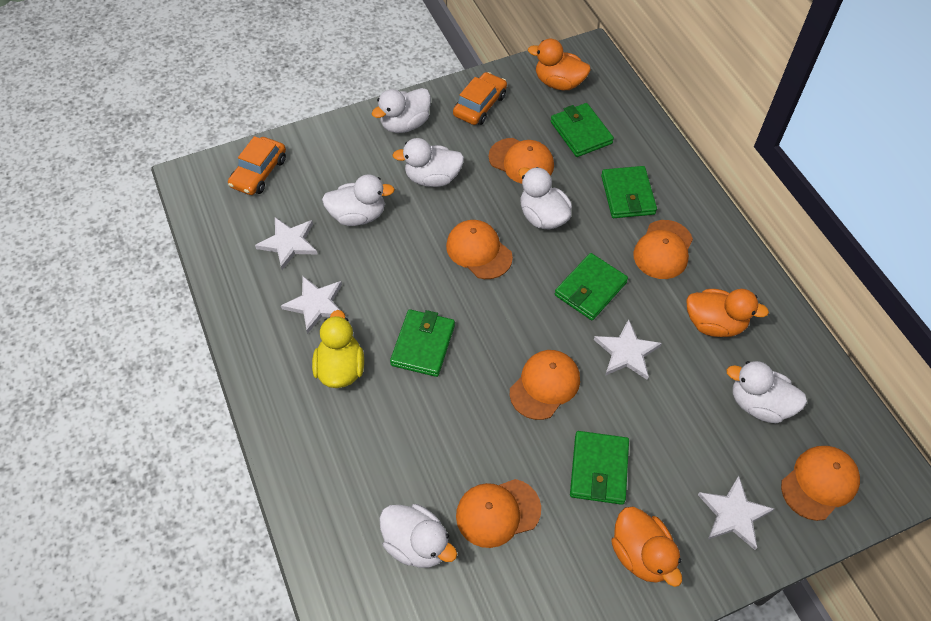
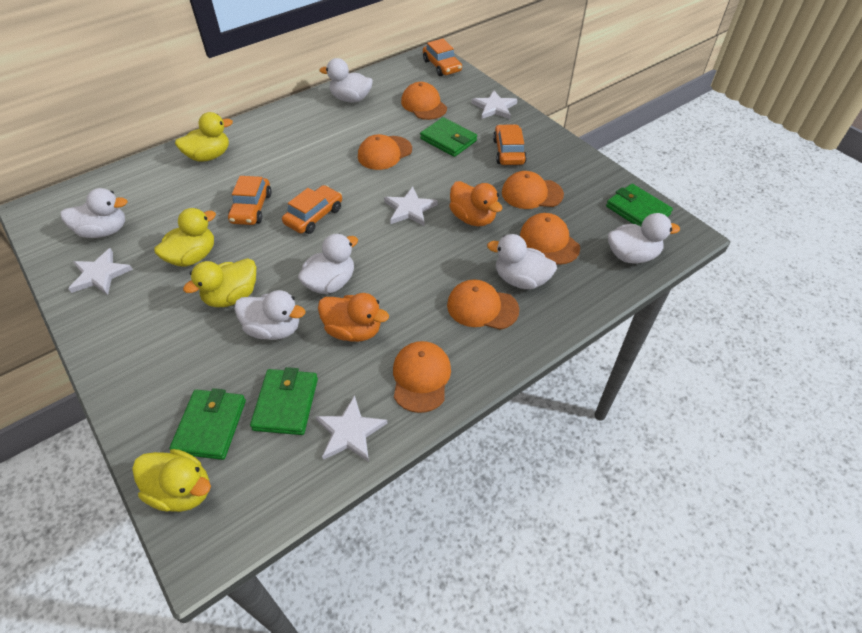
green wallet: 5 -> 4
orange car: 2 -> 4
orange duck: 3 -> 2
yellow duck: 1 -> 4

